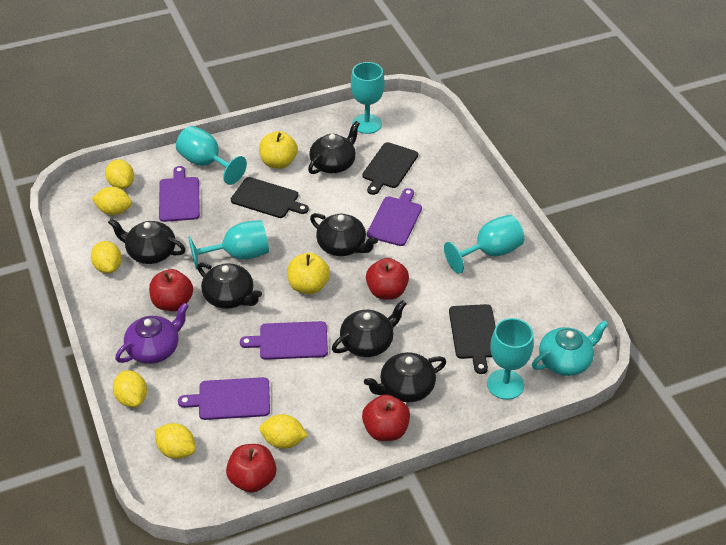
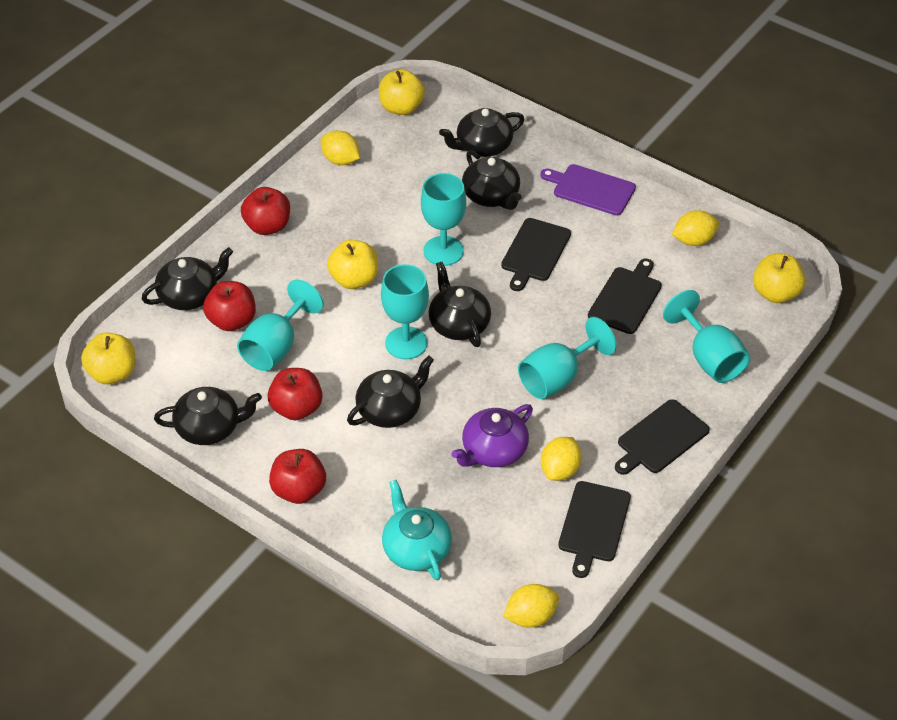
black cutting board: 3 -> 4
purple cutting board: 4 -> 1
yellow apple: 2 -> 4
yellow lemon: 6 -> 4

